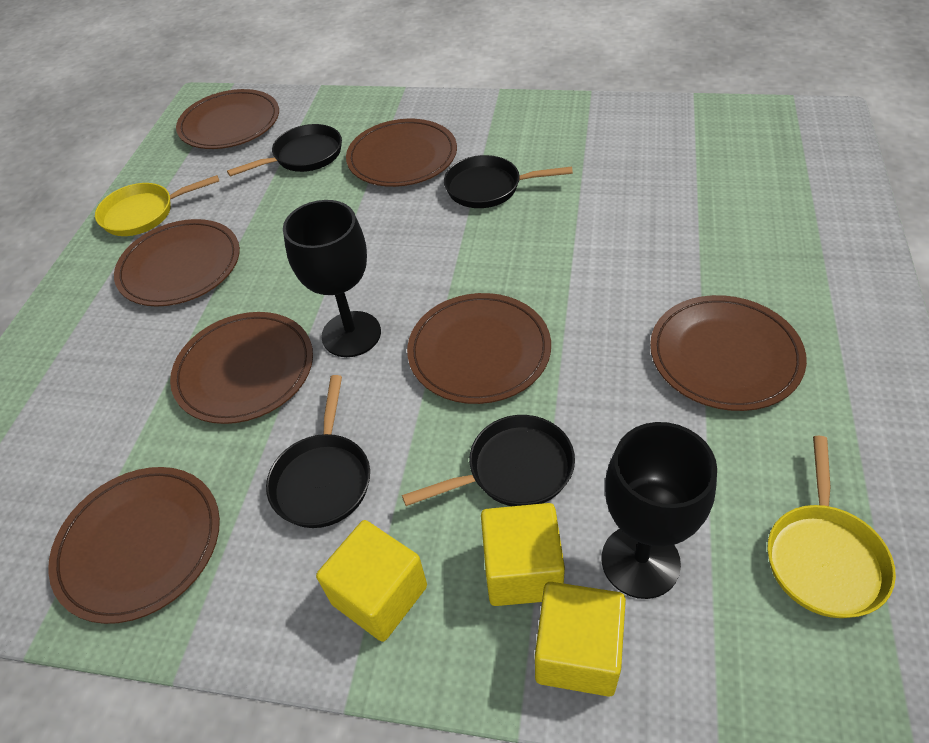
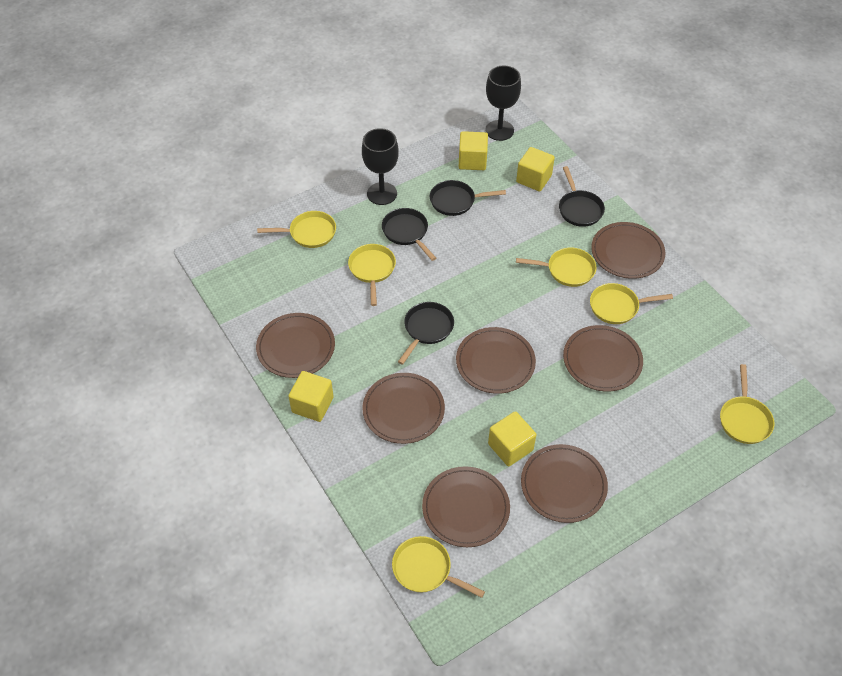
yellow cube: 3 -> 4
yellow pan: 2 -> 6

